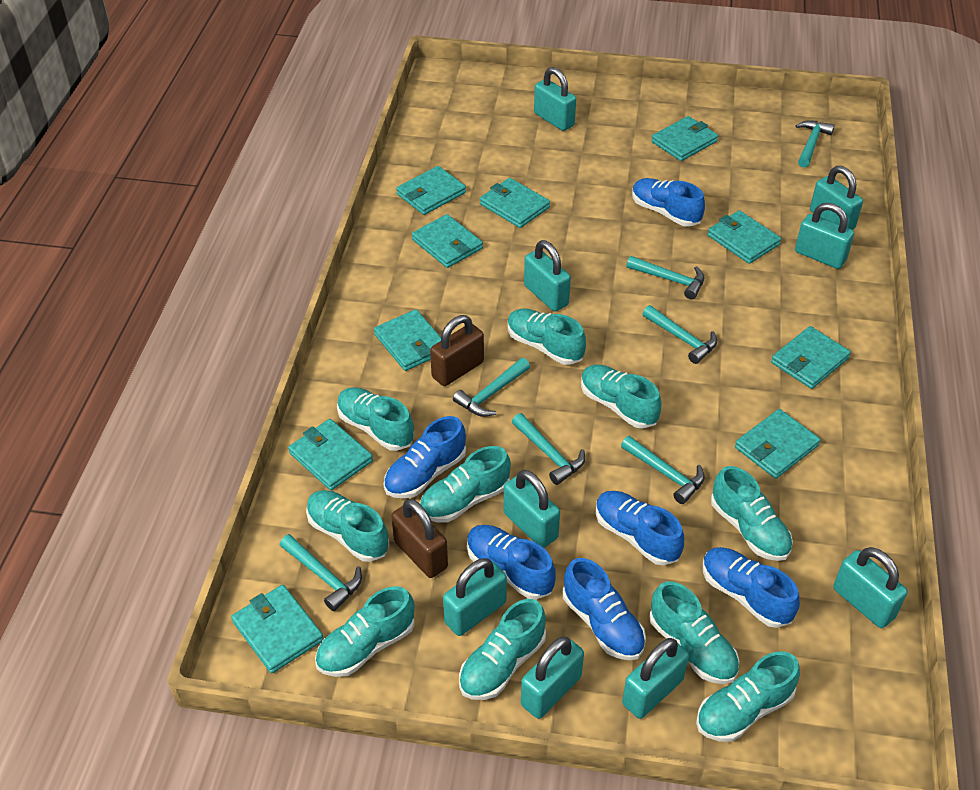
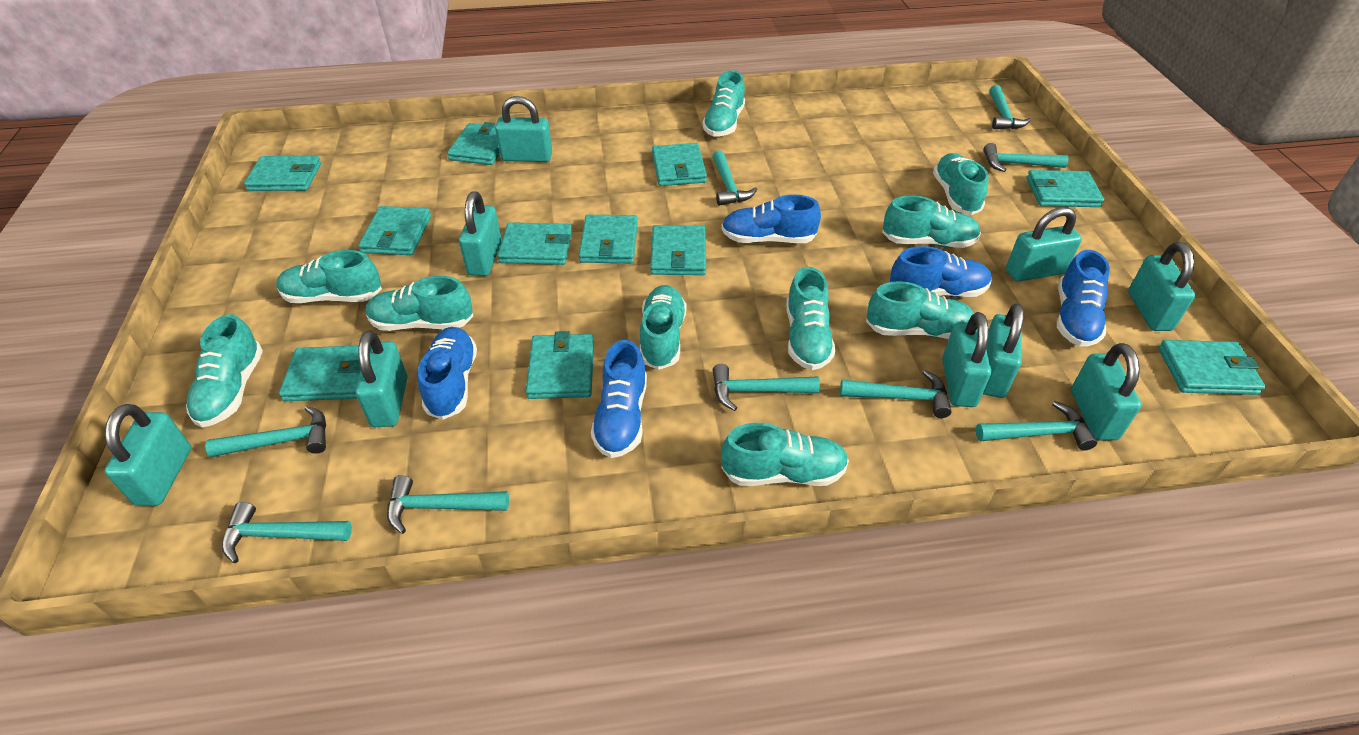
blue shoe: 6 -> 5
brown padlock: 2 -> 0
turquoise hammer: 7 -> 9
turquoise wallet: 10 -> 11

